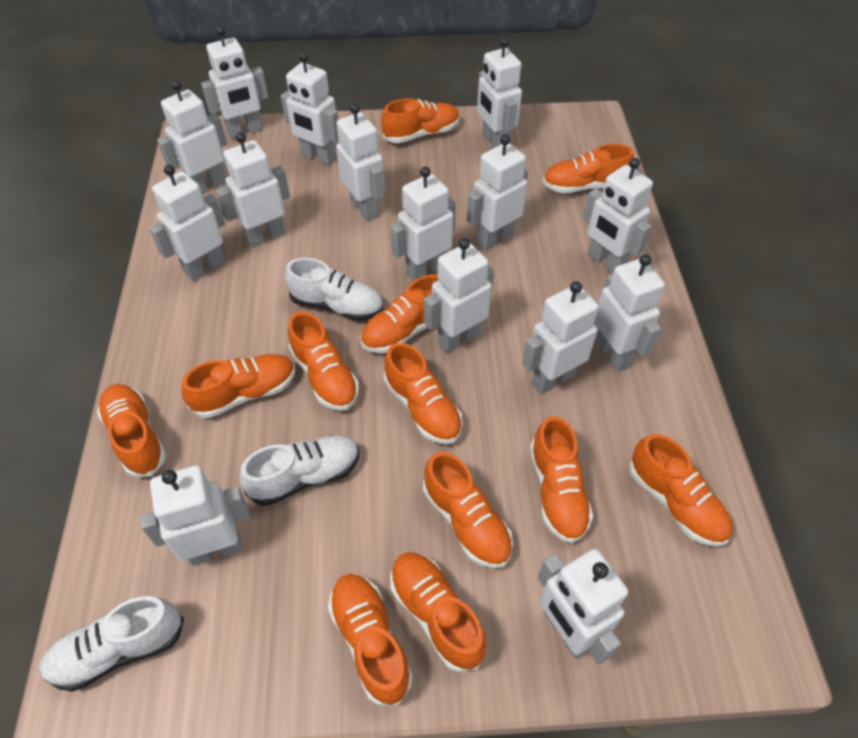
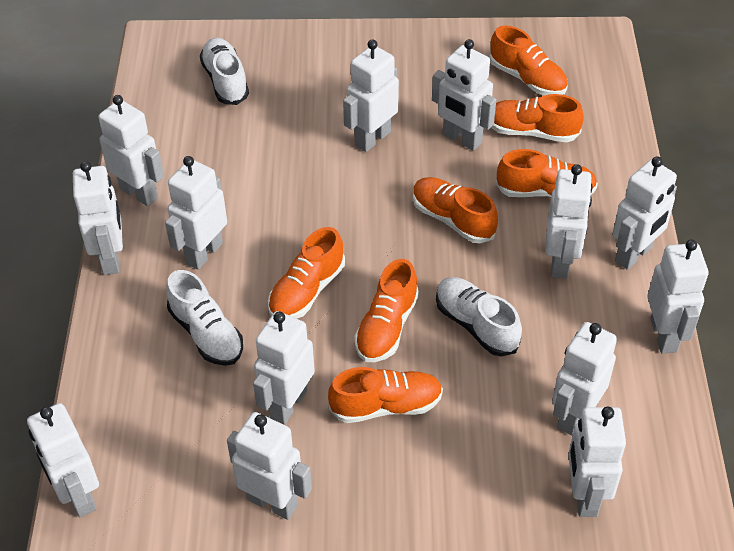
orange shoe: 12 -> 7
white robot: 15 -> 13

